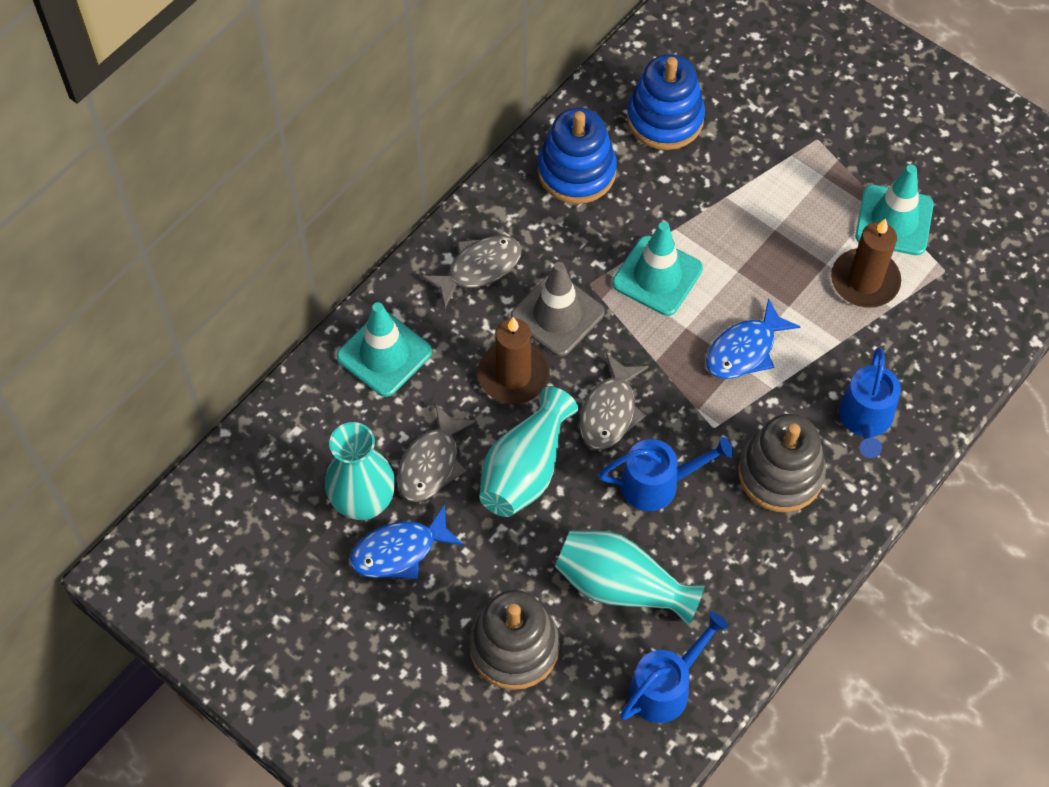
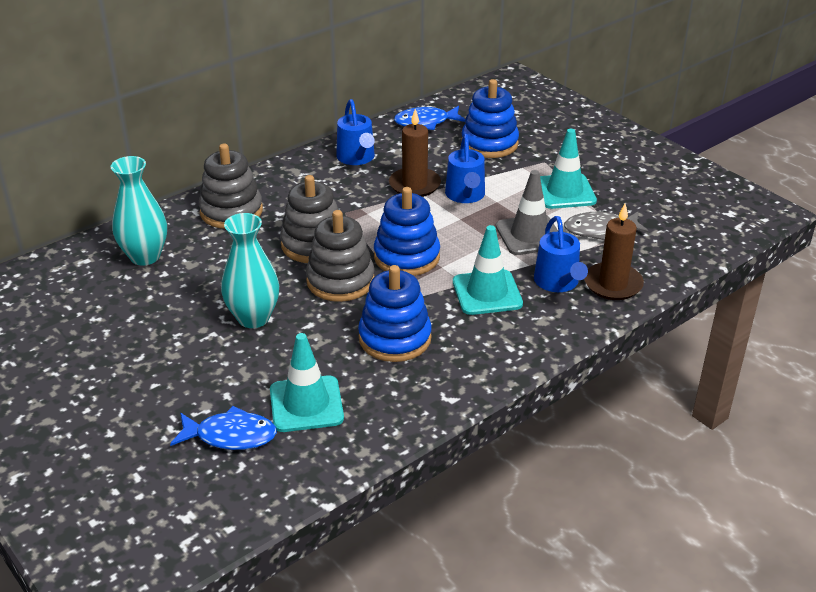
blue stacking toy: 2 -> 3
grey fish: 3 -> 1
grey stacking toy: 2 -> 3
turquoise vase: 3 -> 2

